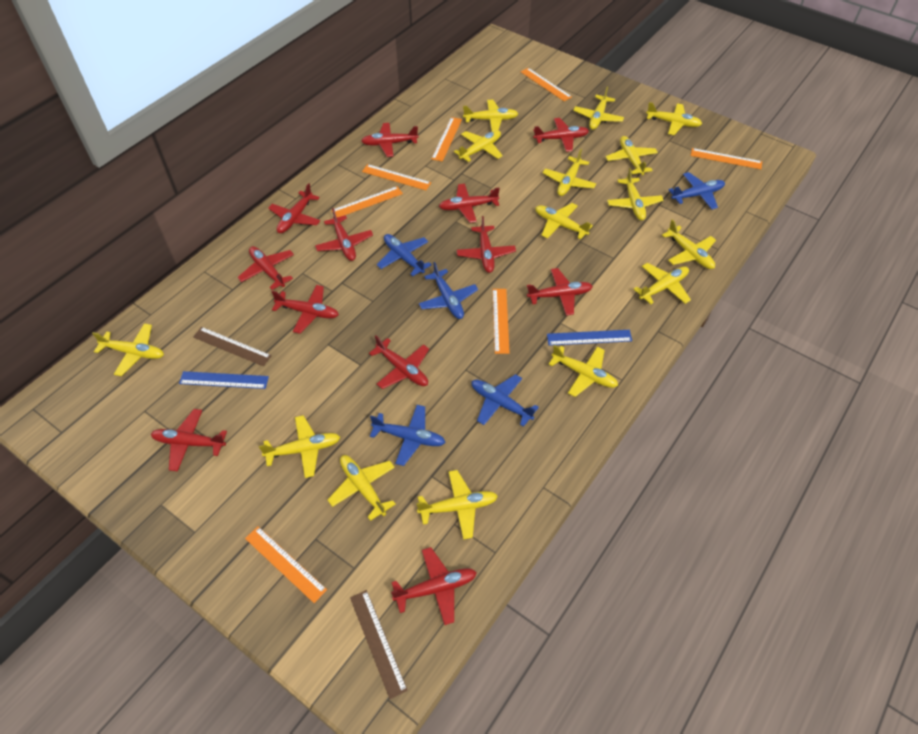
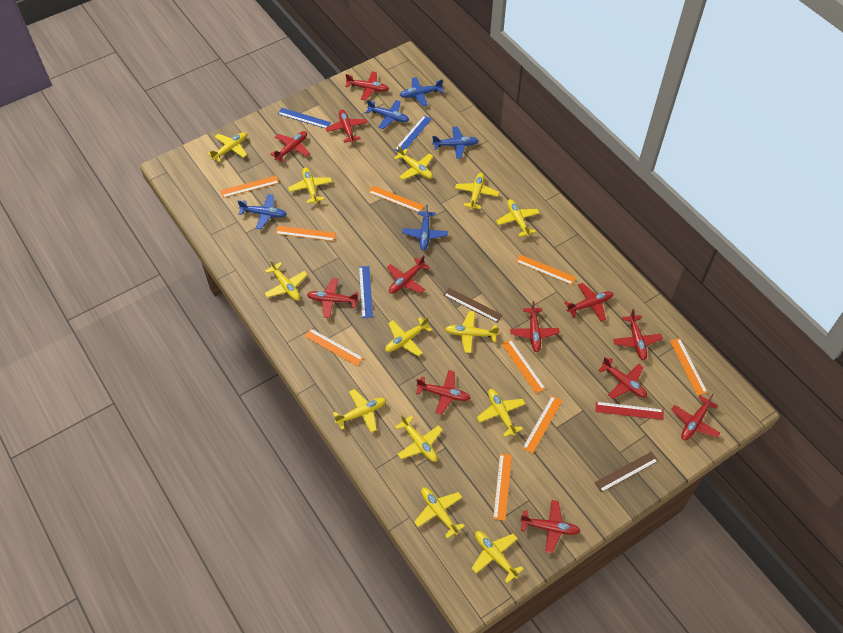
blue ruler: 2 -> 3
orange ruler: 7 -> 9
red ruler: 0 -> 1
yellow plane: 15 -> 13

